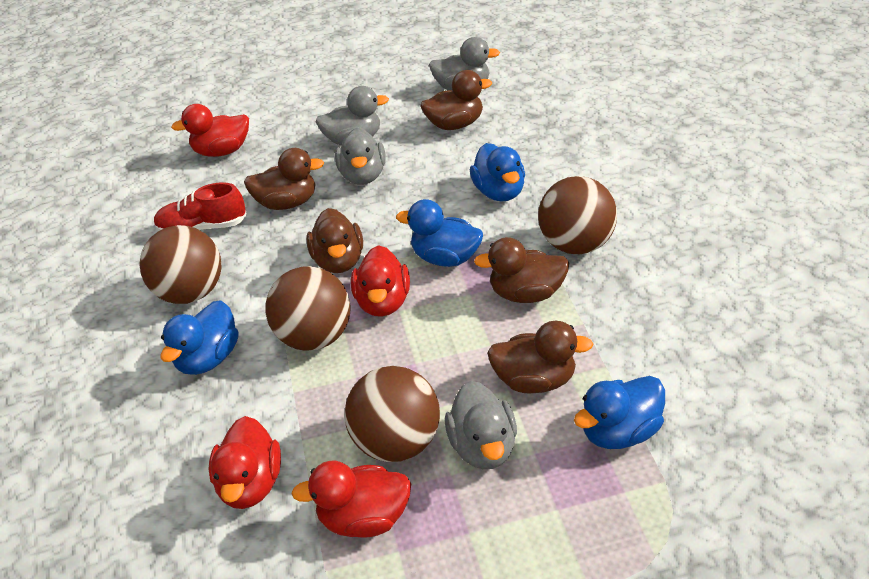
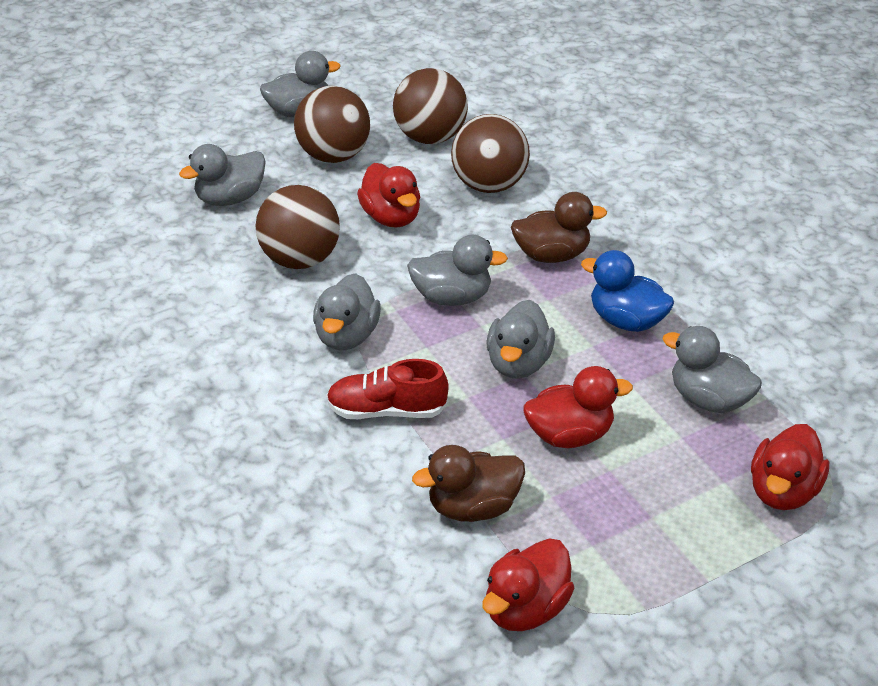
blue duck: 4 -> 1
brown duck: 5 -> 2
grey duck: 4 -> 6

